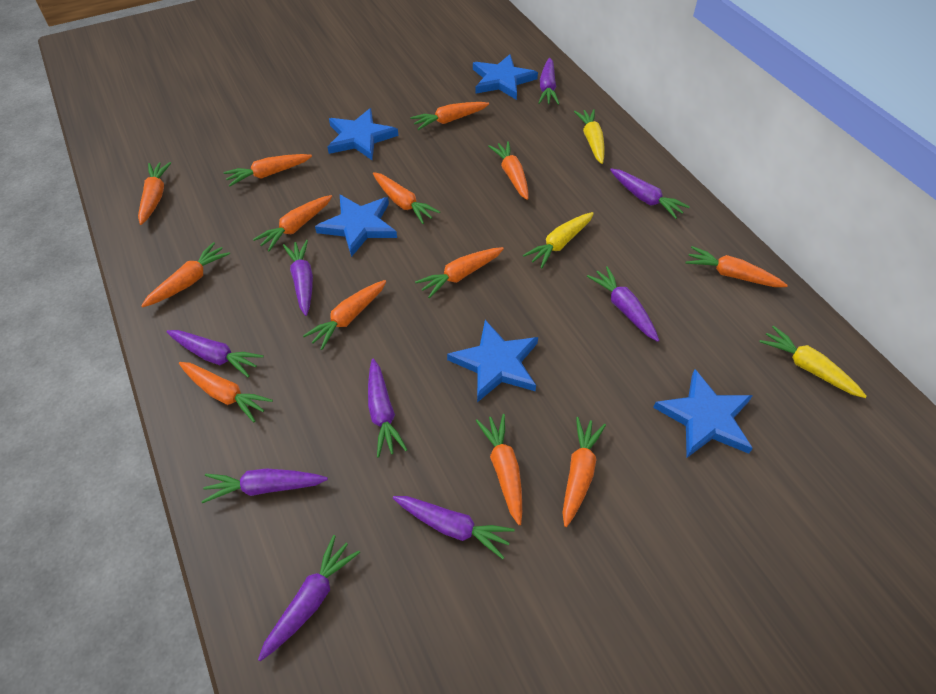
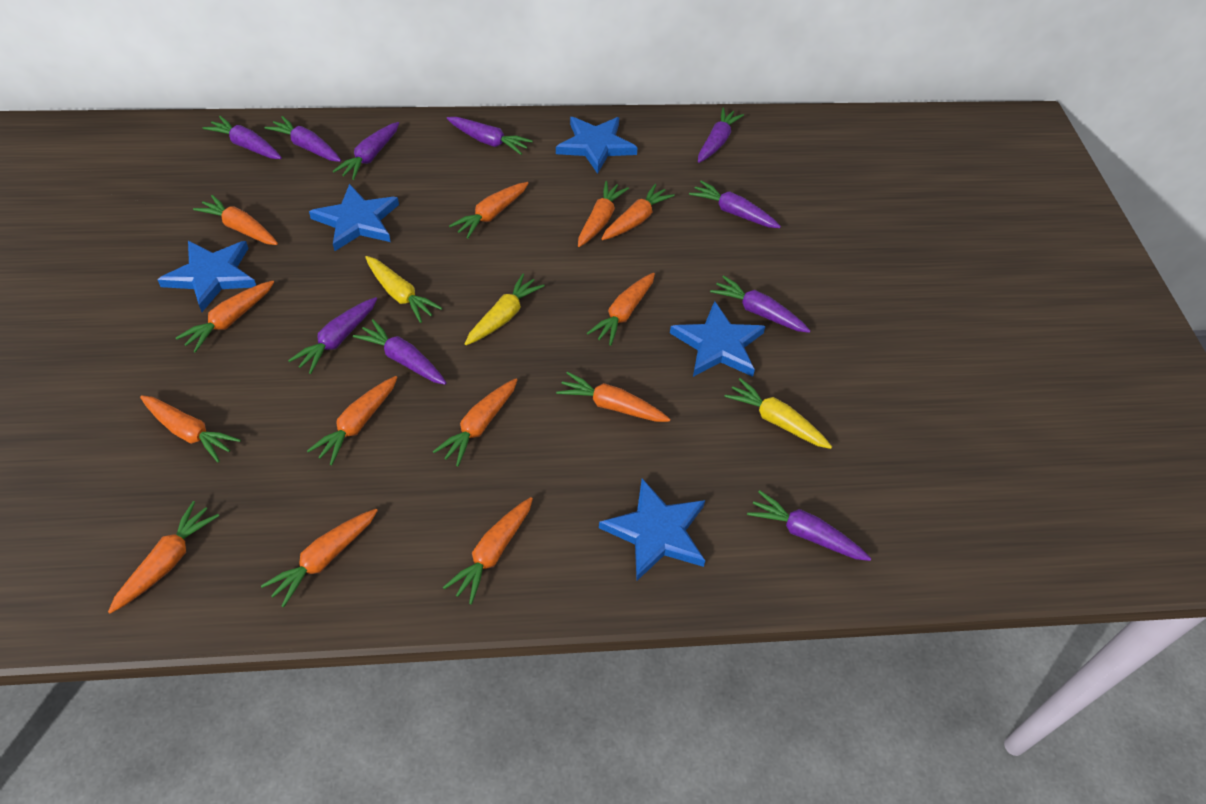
purple carrot: 9 -> 10

